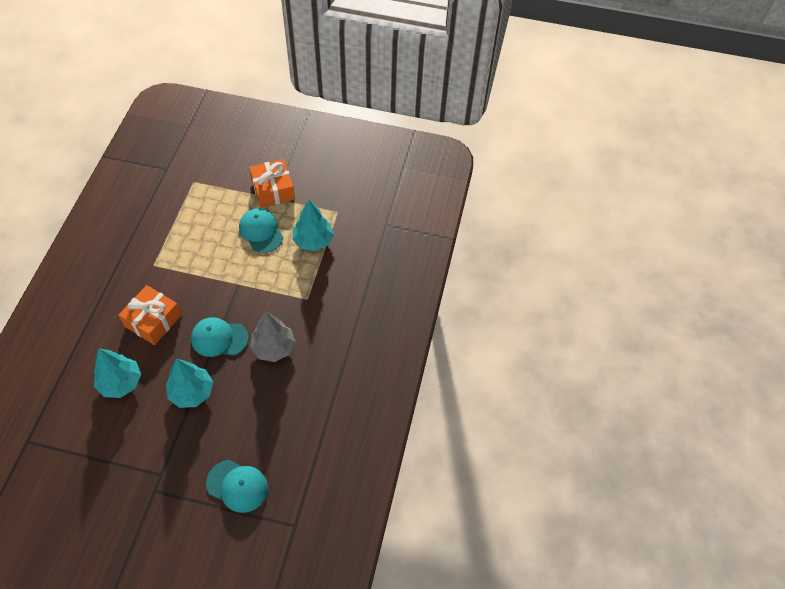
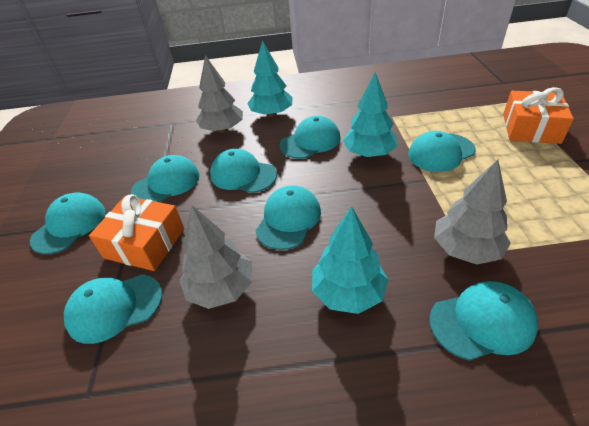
grey tree: 1 -> 3
turquoise cap: 3 -> 8

